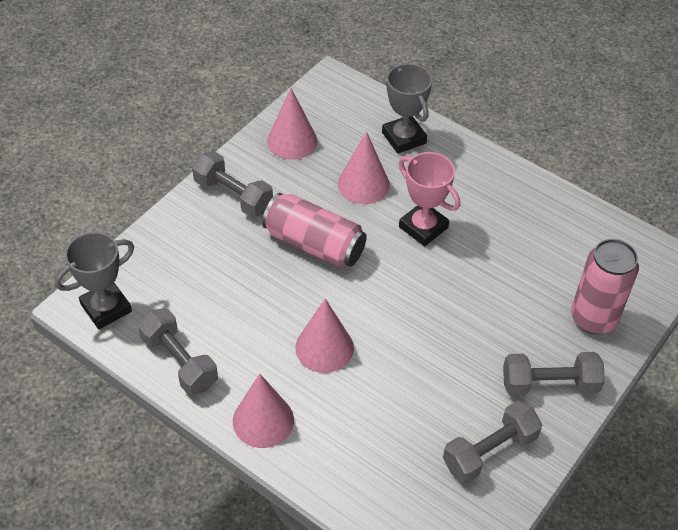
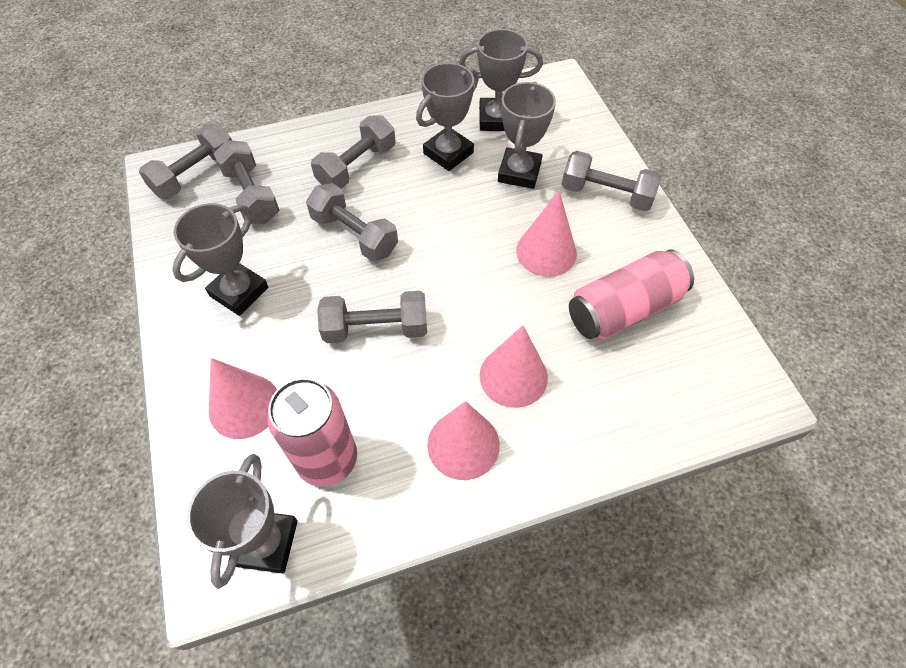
grey dumbbell: 4 -> 6
grey trophy: 2 -> 5
pink trophy: 1 -> 0

